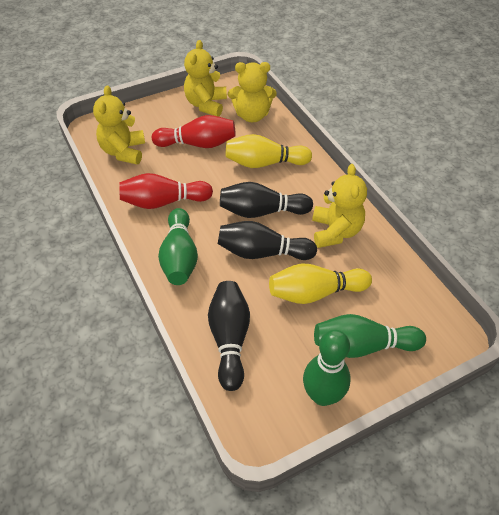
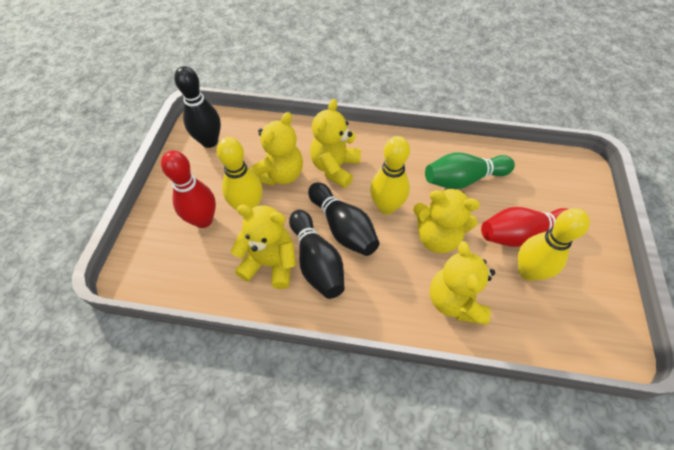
green bowling pin: 3 -> 1
yellow bowling pin: 2 -> 3
yellow teddy bear: 4 -> 5

